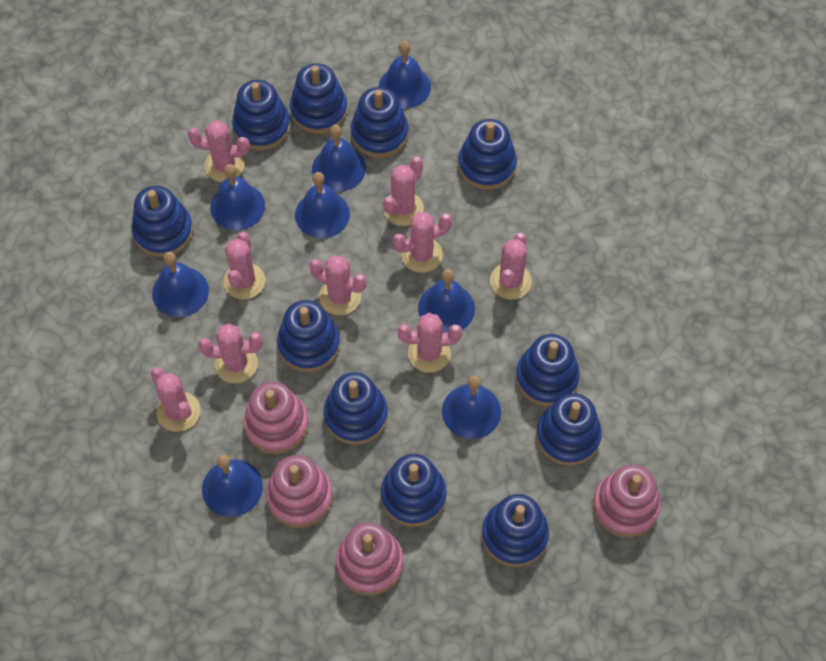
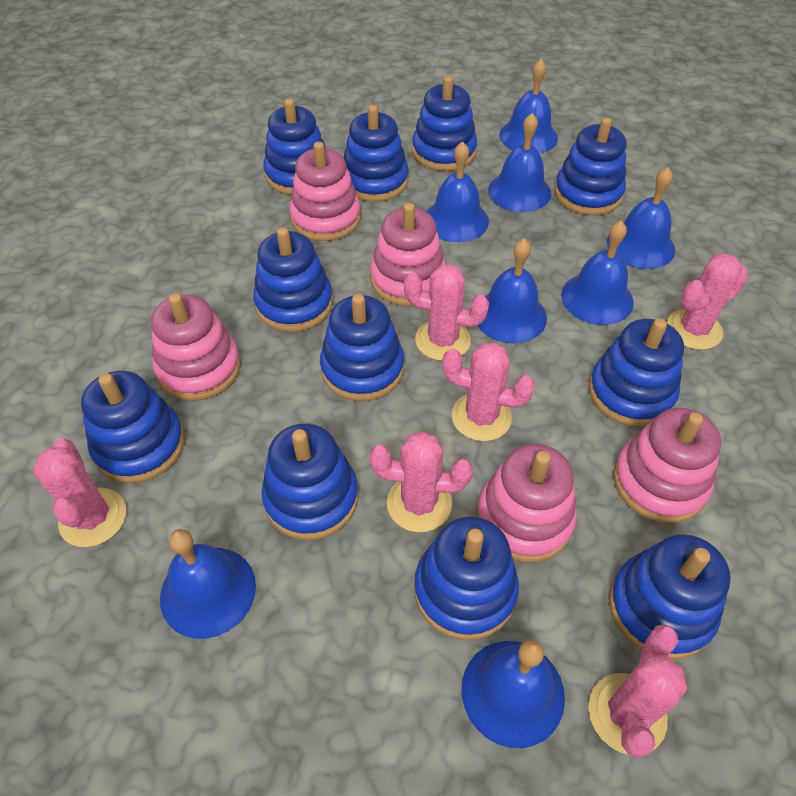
pink cactus: 9 -> 6
pink stacking toy: 4 -> 5

